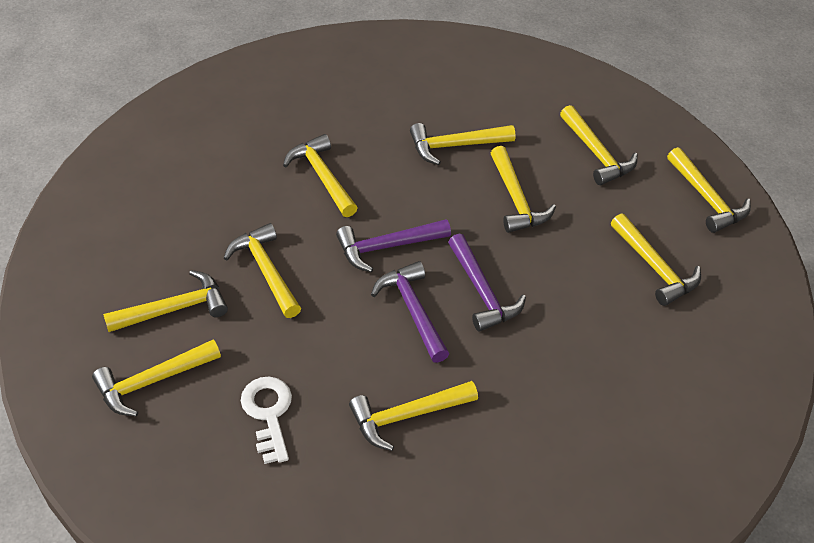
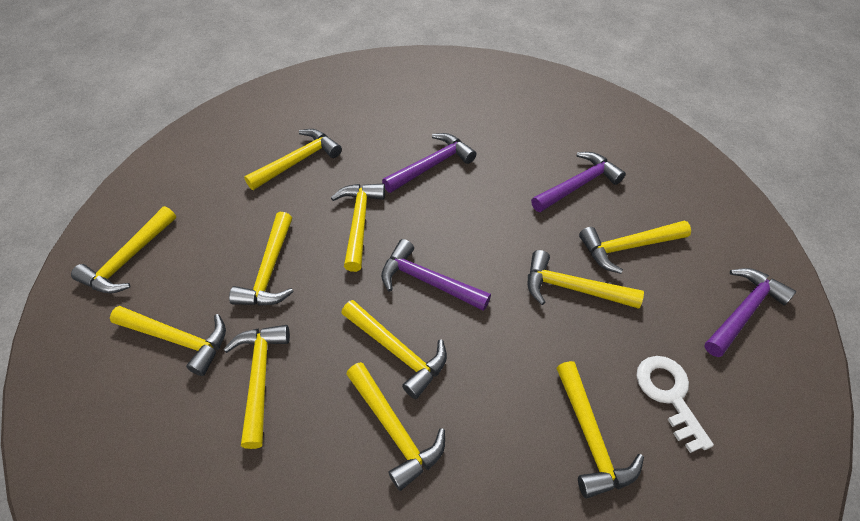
purple hammer: 3 -> 4
yellow hammer: 10 -> 11

